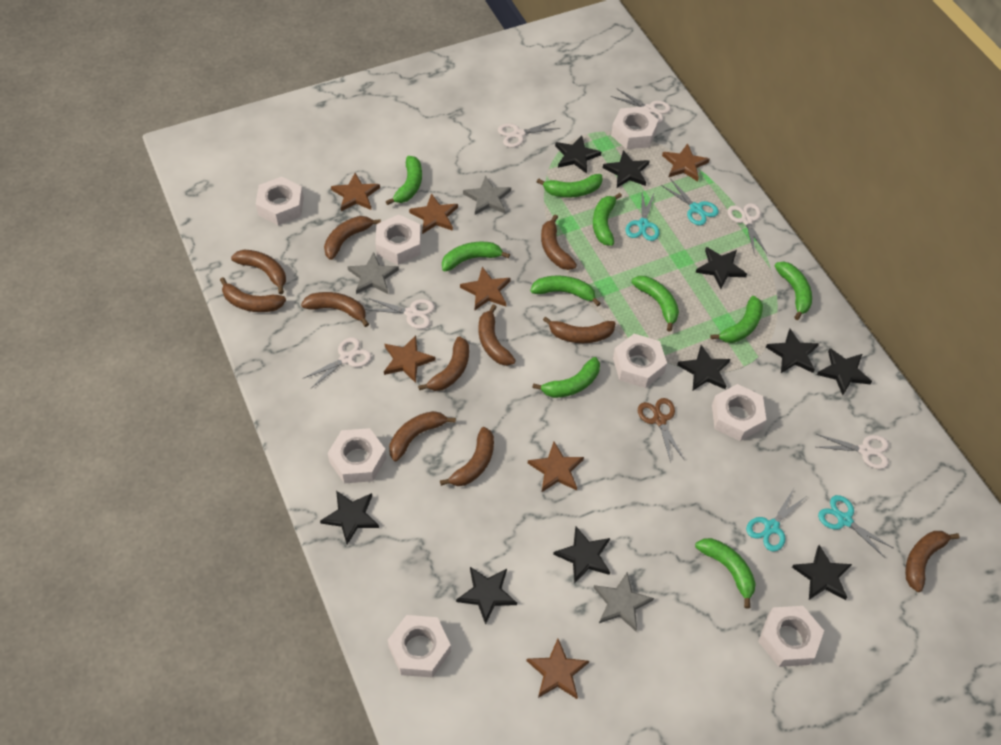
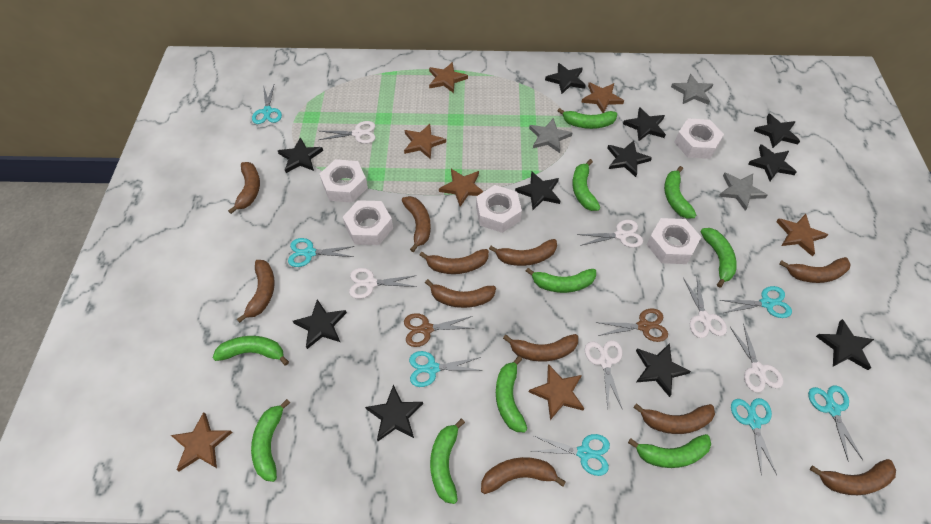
black star: 10 -> 11
brown scissors: 1 -> 2
turquoise scissors: 4 -> 7
white nut: 8 -> 5

